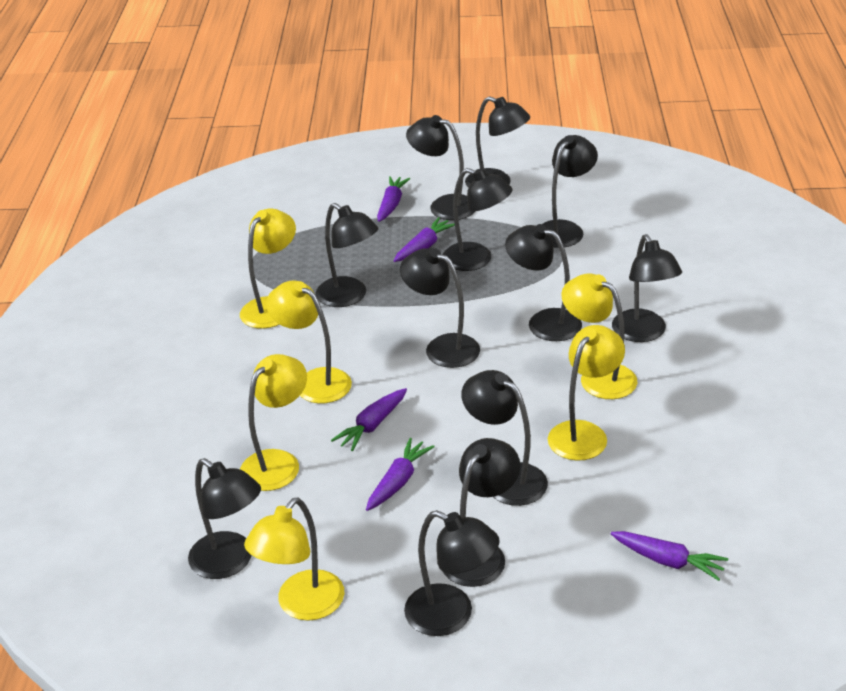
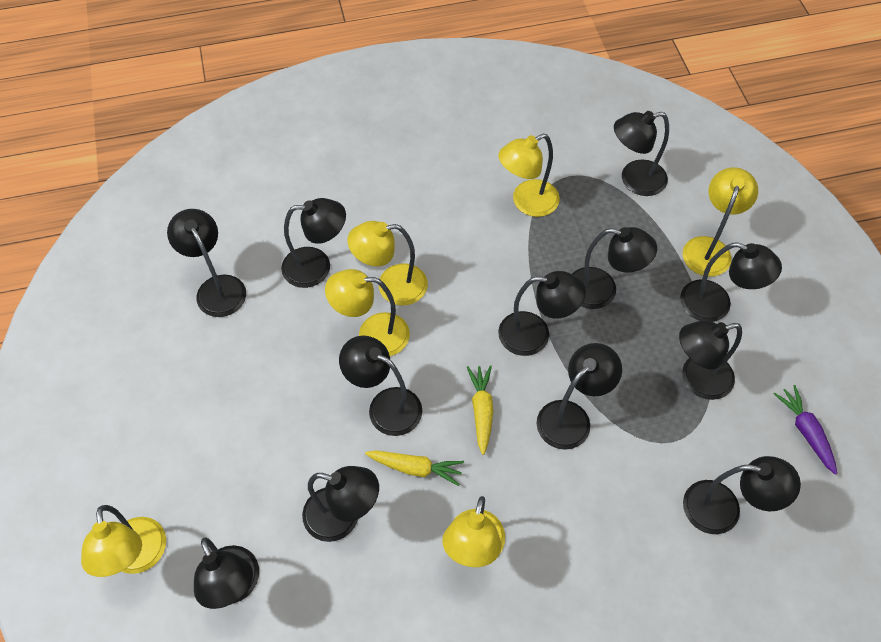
purple carrot: 5 -> 1
yellow carrot: 0 -> 2

